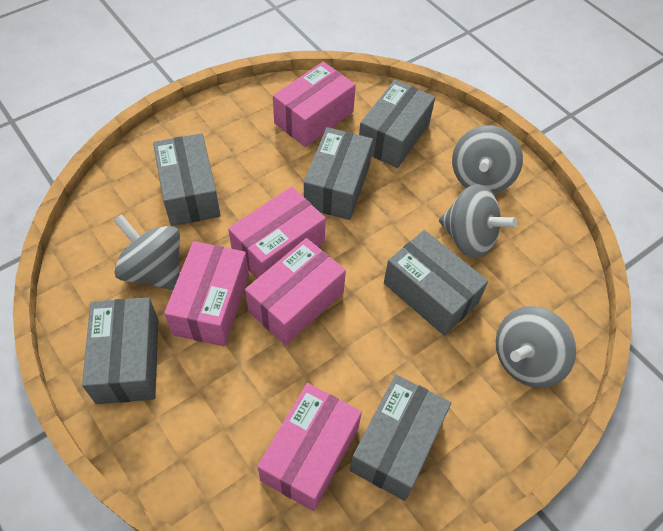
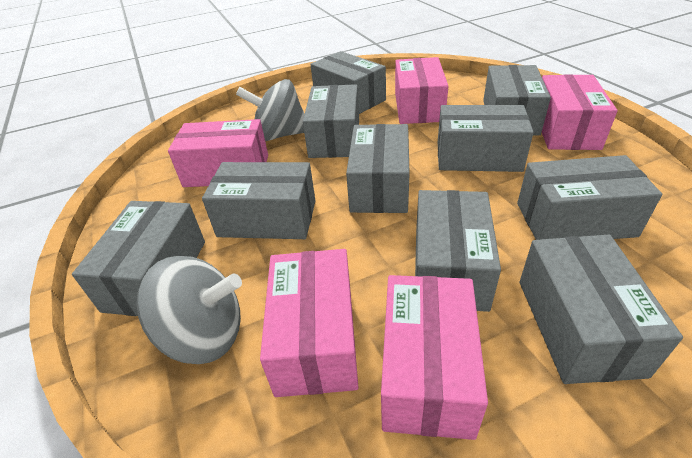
grey box: 6 -> 10
grey spinning top: 4 -> 2

